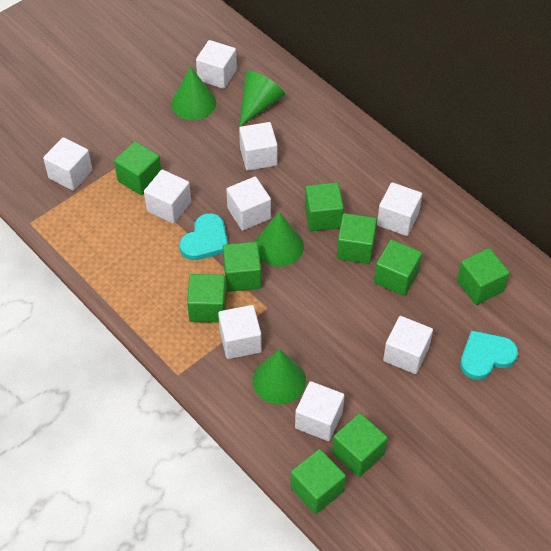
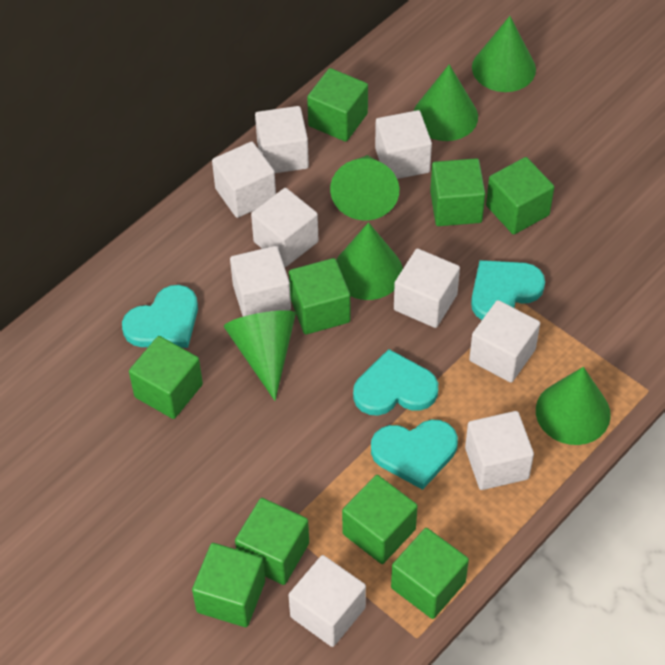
green cone: 4 -> 6
turquoise heart: 2 -> 4

